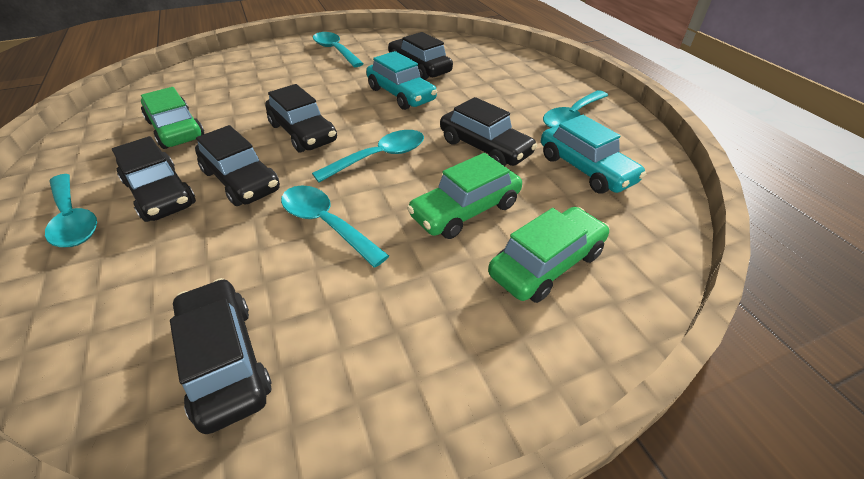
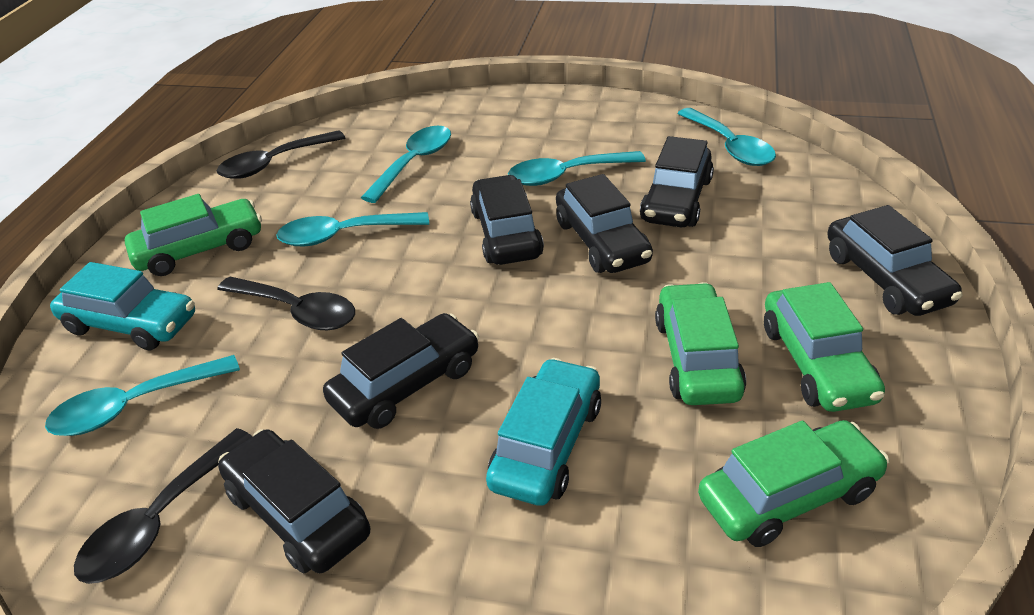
black spoon: 0 -> 3
green car: 3 -> 4

